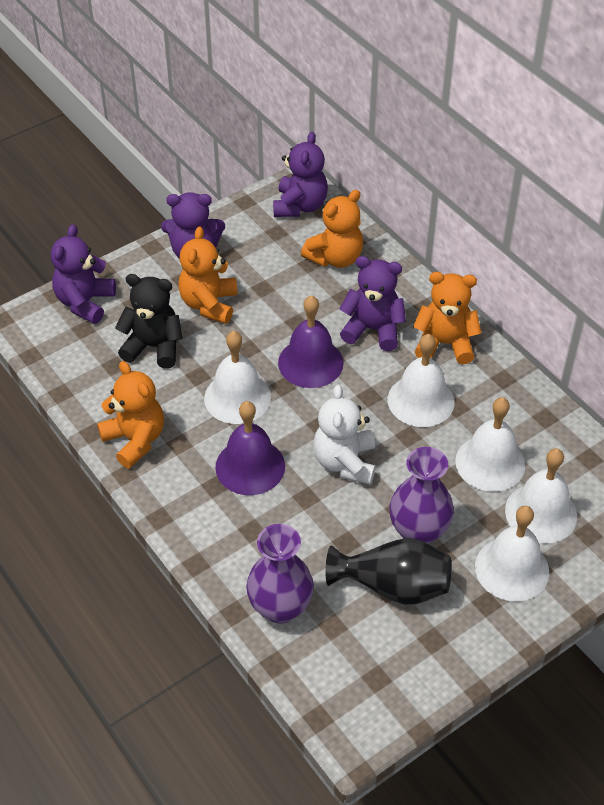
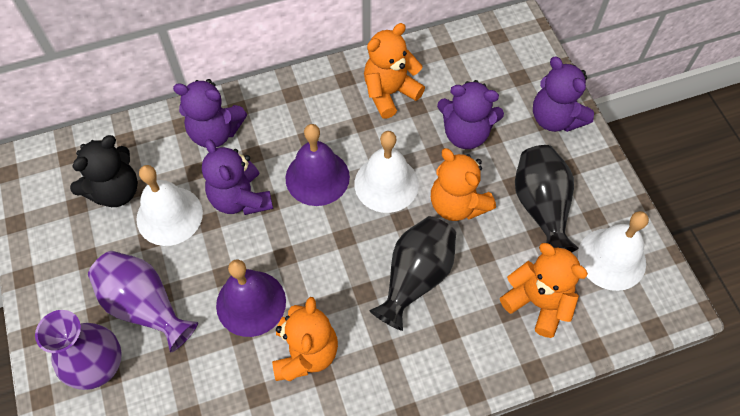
black vase: 1 -> 2
white bell: 5 -> 3
white teddy bear: 1 -> 0

